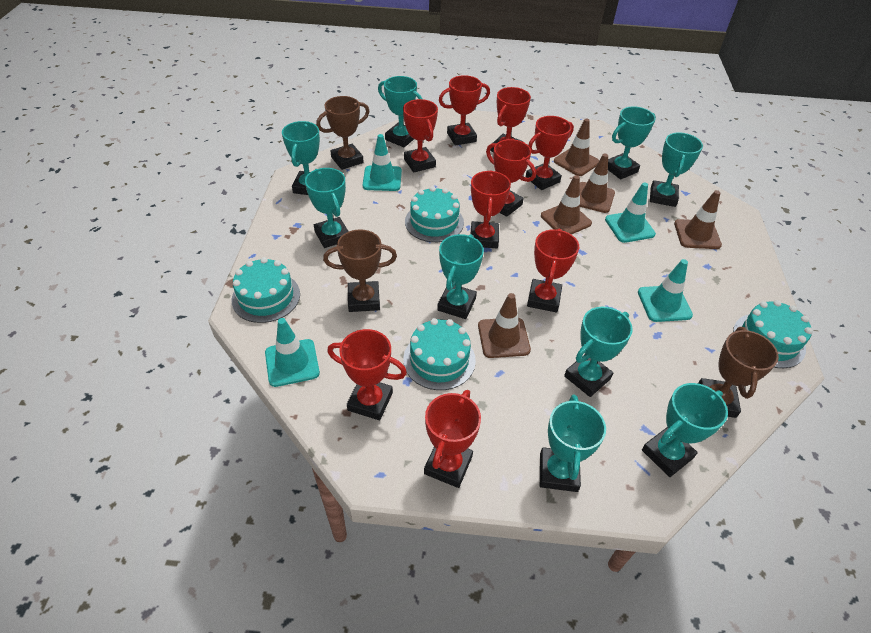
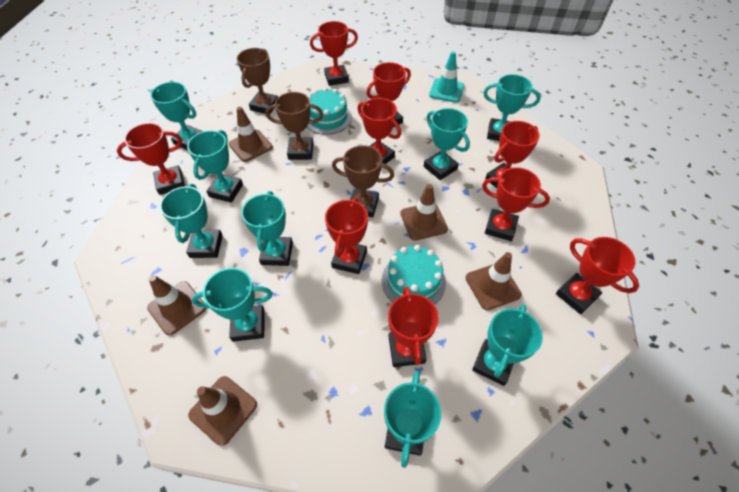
turquoise cake: 4 -> 2
turquoise traffic cone: 4 -> 1

